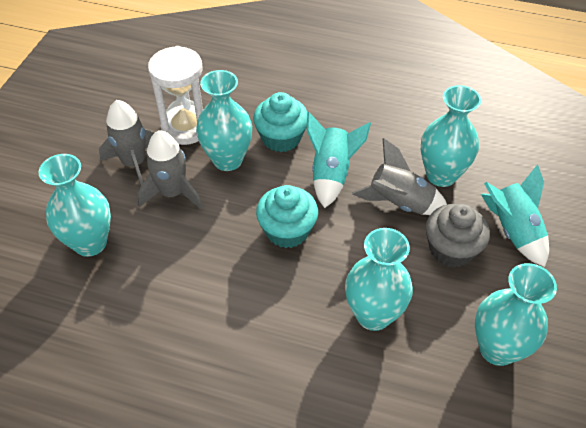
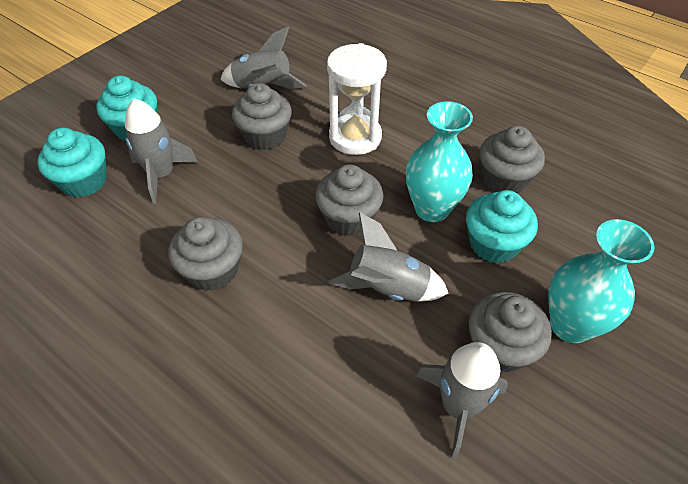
grey cupcake: 1 -> 5
grey rocket: 3 -> 4
turquoise cupcake: 2 -> 3
turquoise rocket: 2 -> 0
turquoise vase: 5 -> 2

